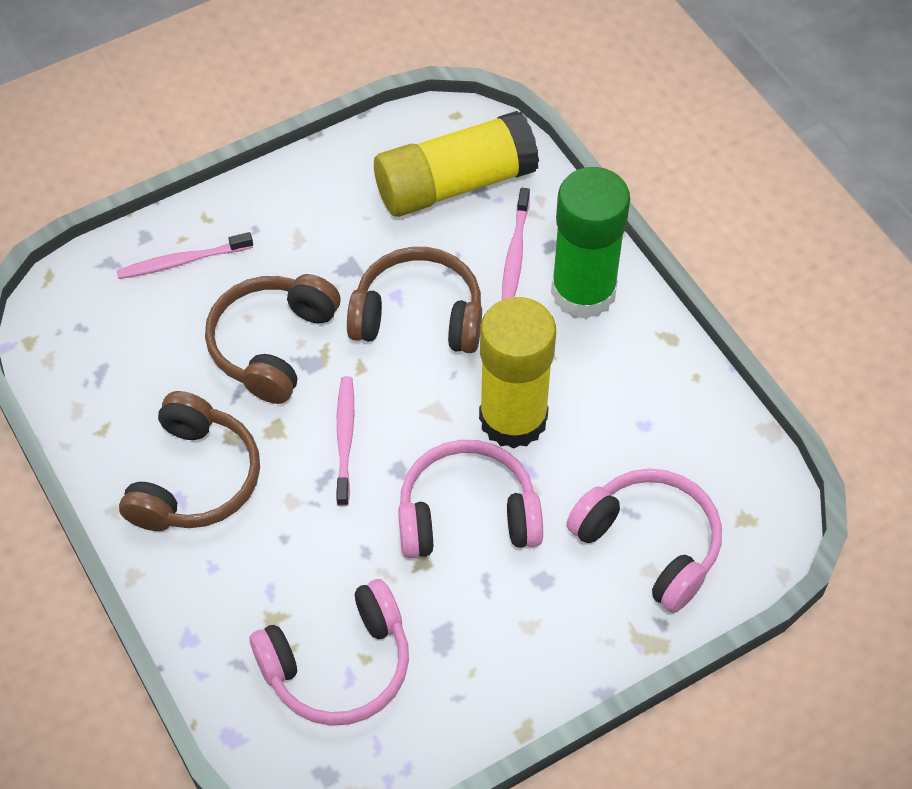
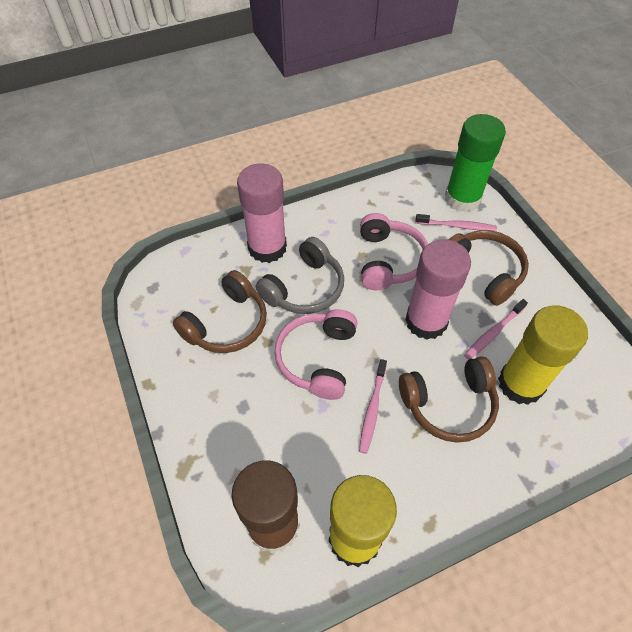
brown glue stick: 0 -> 1
grey headphones: 0 -> 1
pink glue stick: 0 -> 2
pink headphones: 3 -> 2

